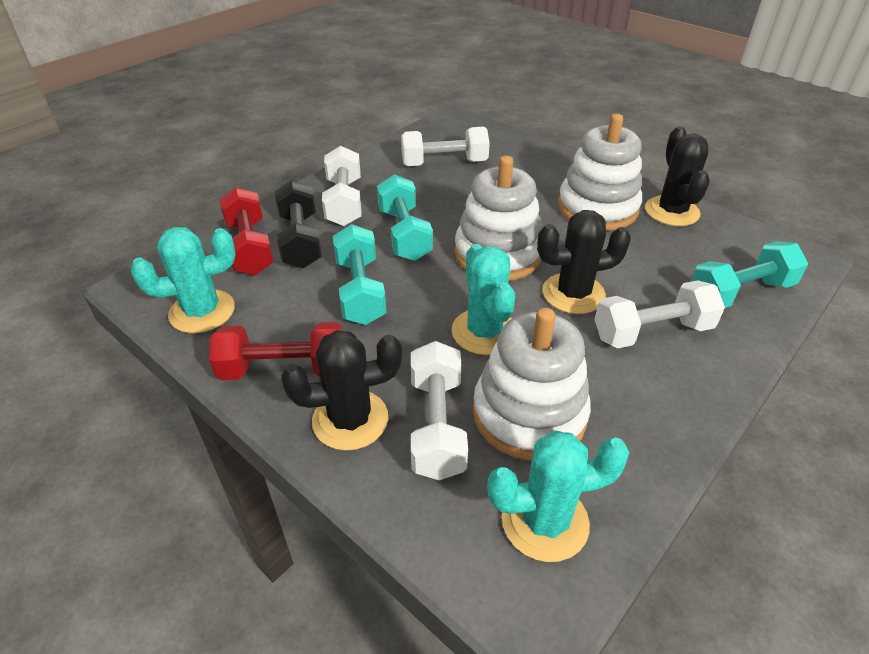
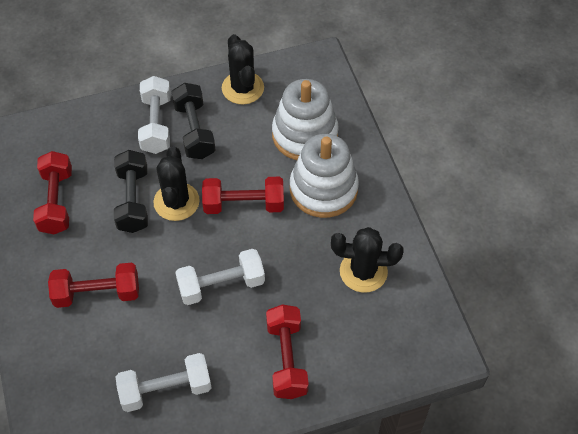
black dumbbell: 1 -> 2
red dumbbell: 2 -> 4
turquoise cactus: 3 -> 0
turquoise dumbbell: 3 -> 0
white dumbbell: 4 -> 3
white stacking toy: 3 -> 2

